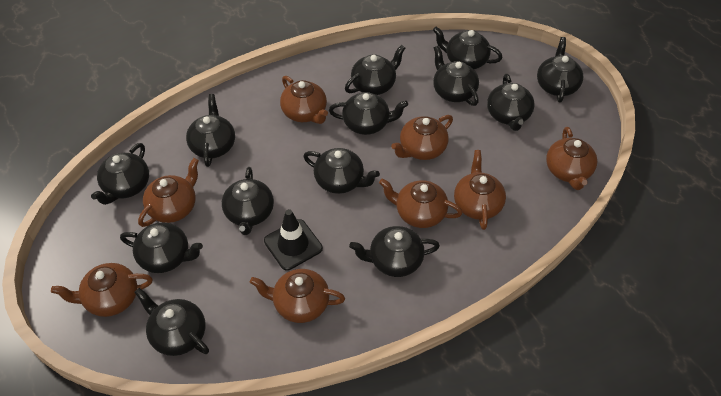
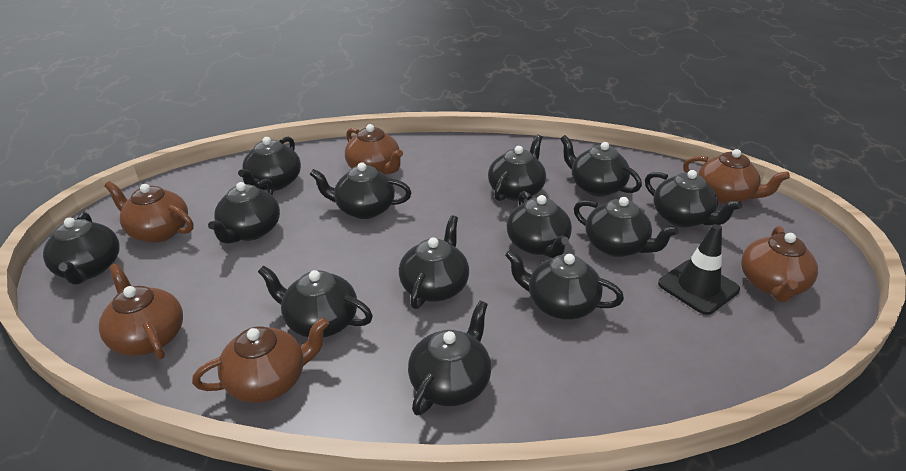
brown teapot: 8 -> 6

